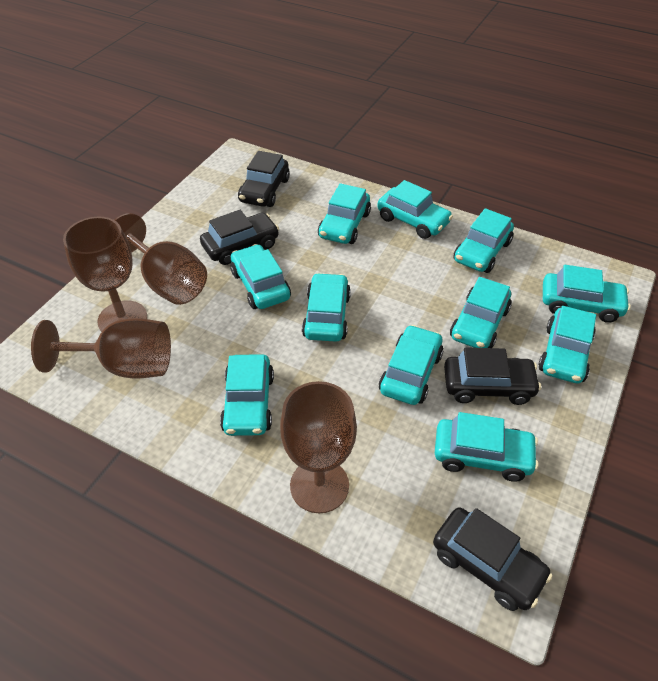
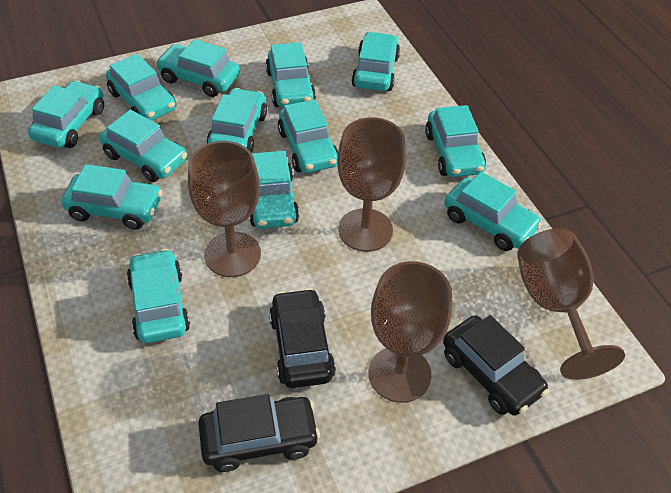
black car: 4 -> 3
turquoise car: 11 -> 13

